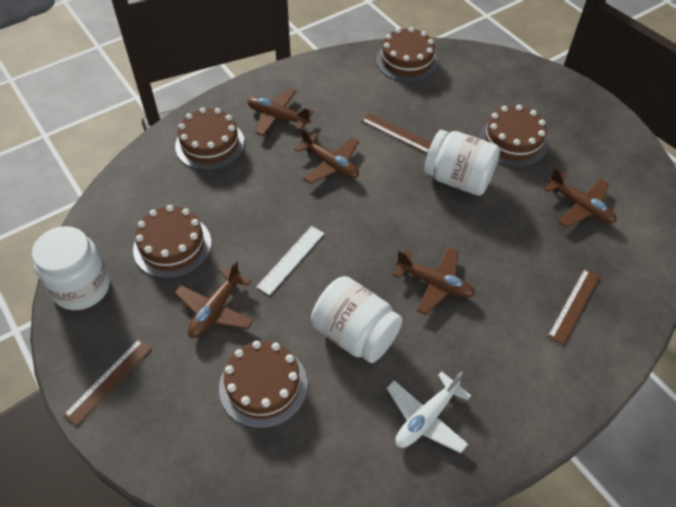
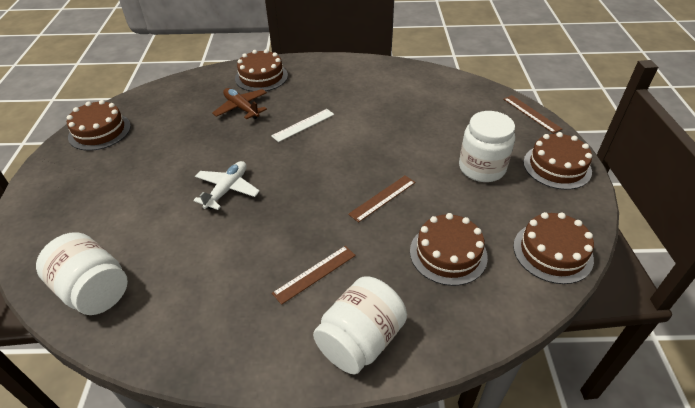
brown plane: 5 -> 1

